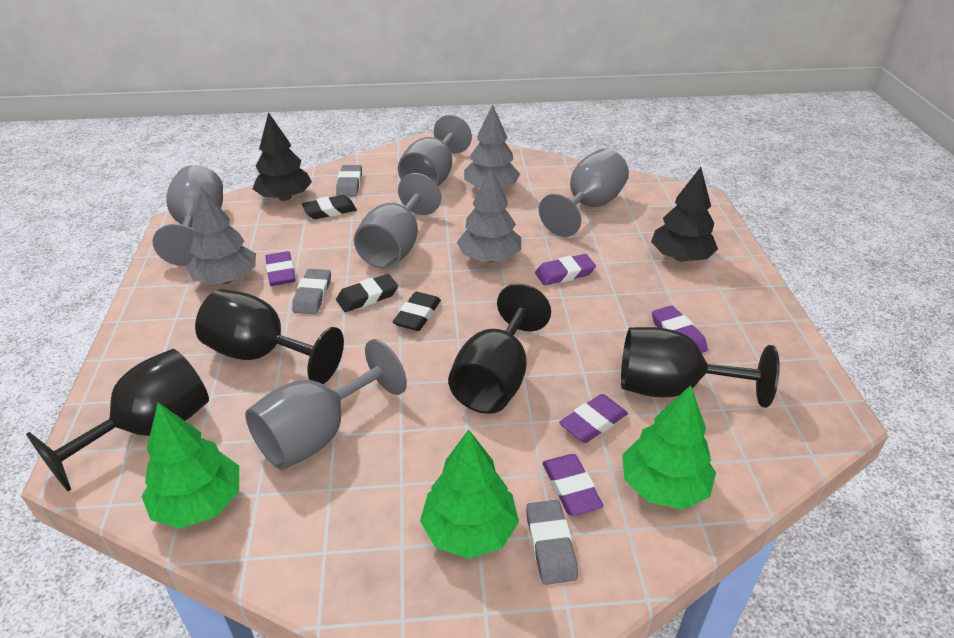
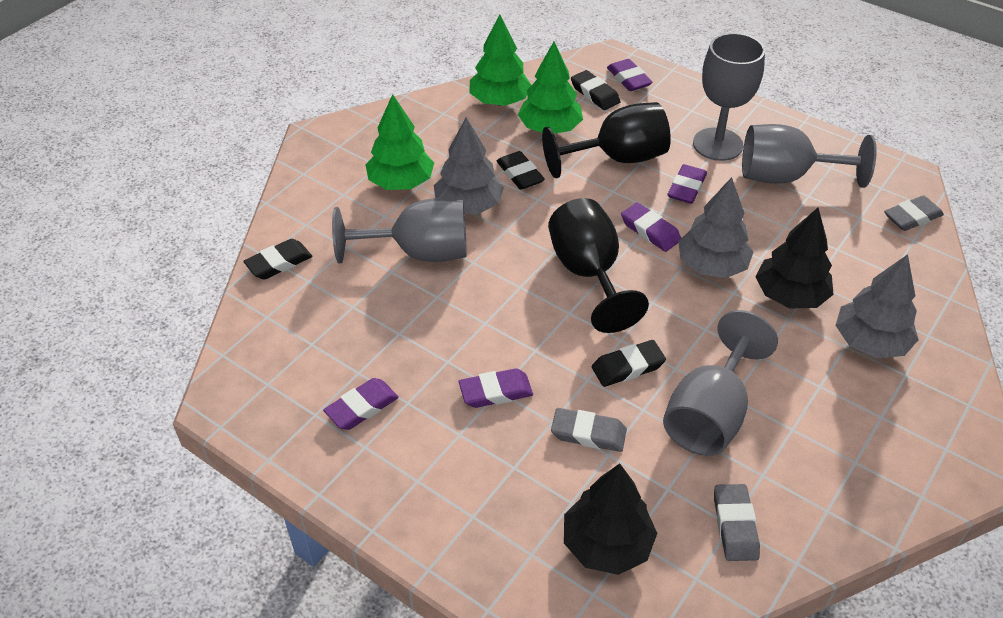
black eraser: 3 -> 4
black goblet: 4 -> 2
grey goblet: 5 -> 4

